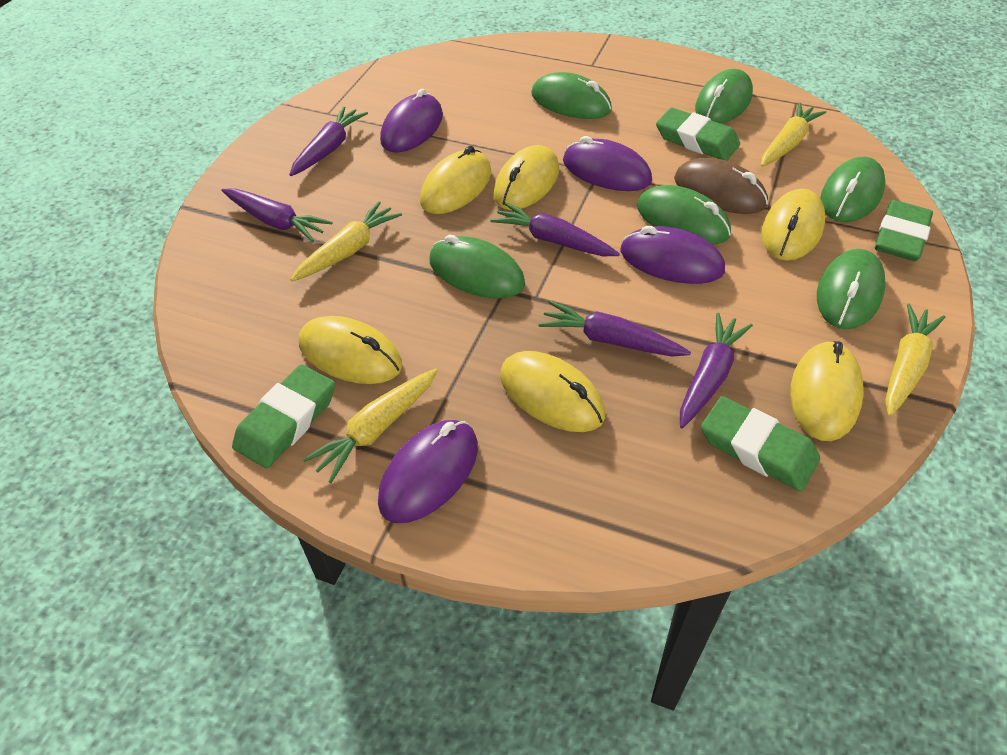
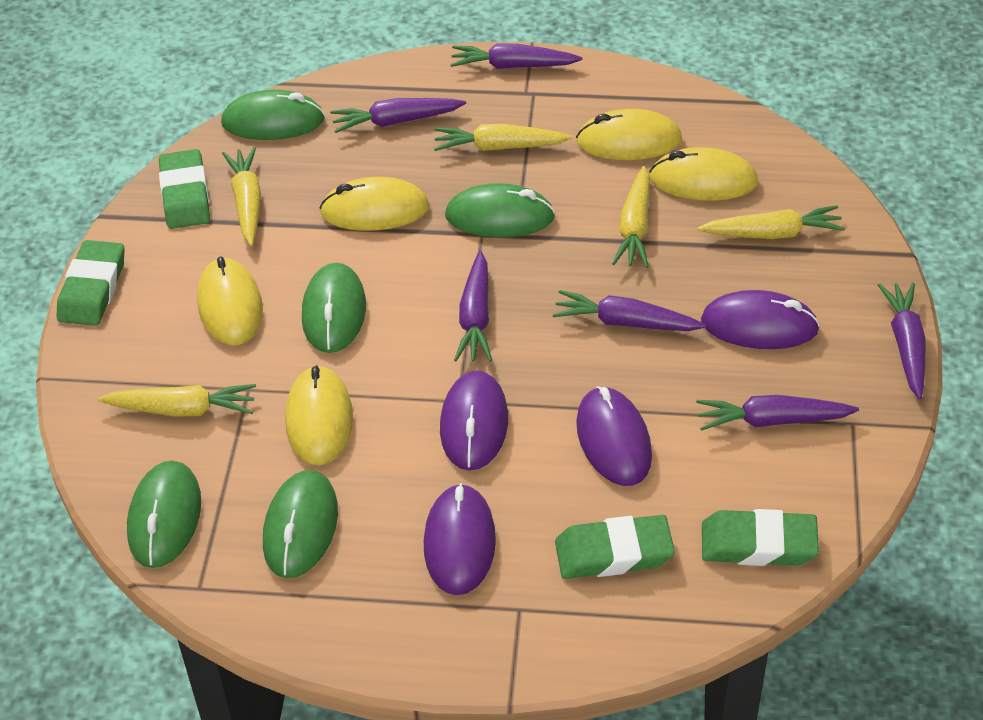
brown mouse: 1 -> 0
green mouse: 6 -> 5
purple carrot: 5 -> 6
yellow carrot: 4 -> 5
yellow mouse: 6 -> 5

